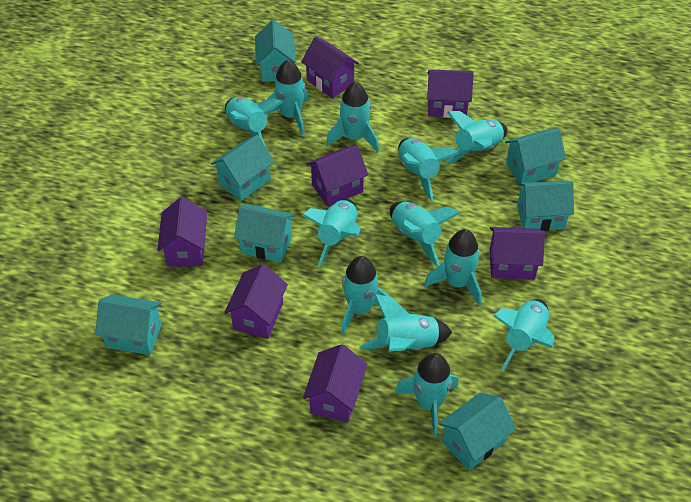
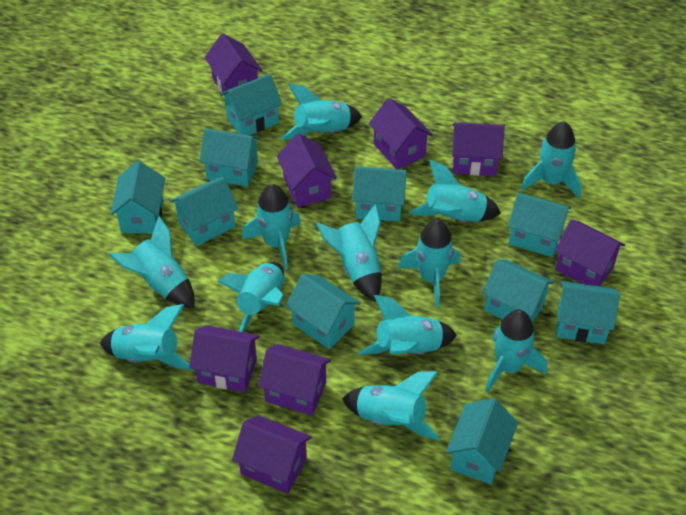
purple house: 7 -> 8
turquoise house: 7 -> 10

